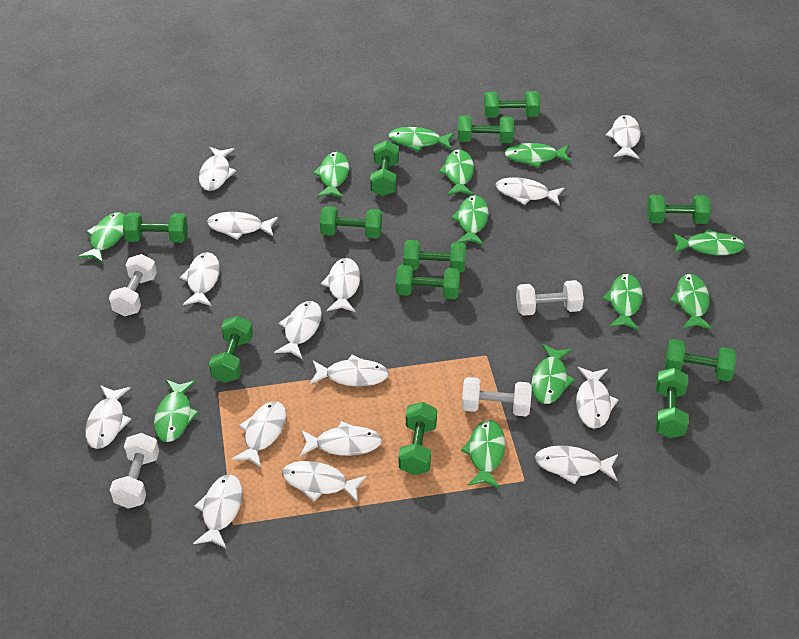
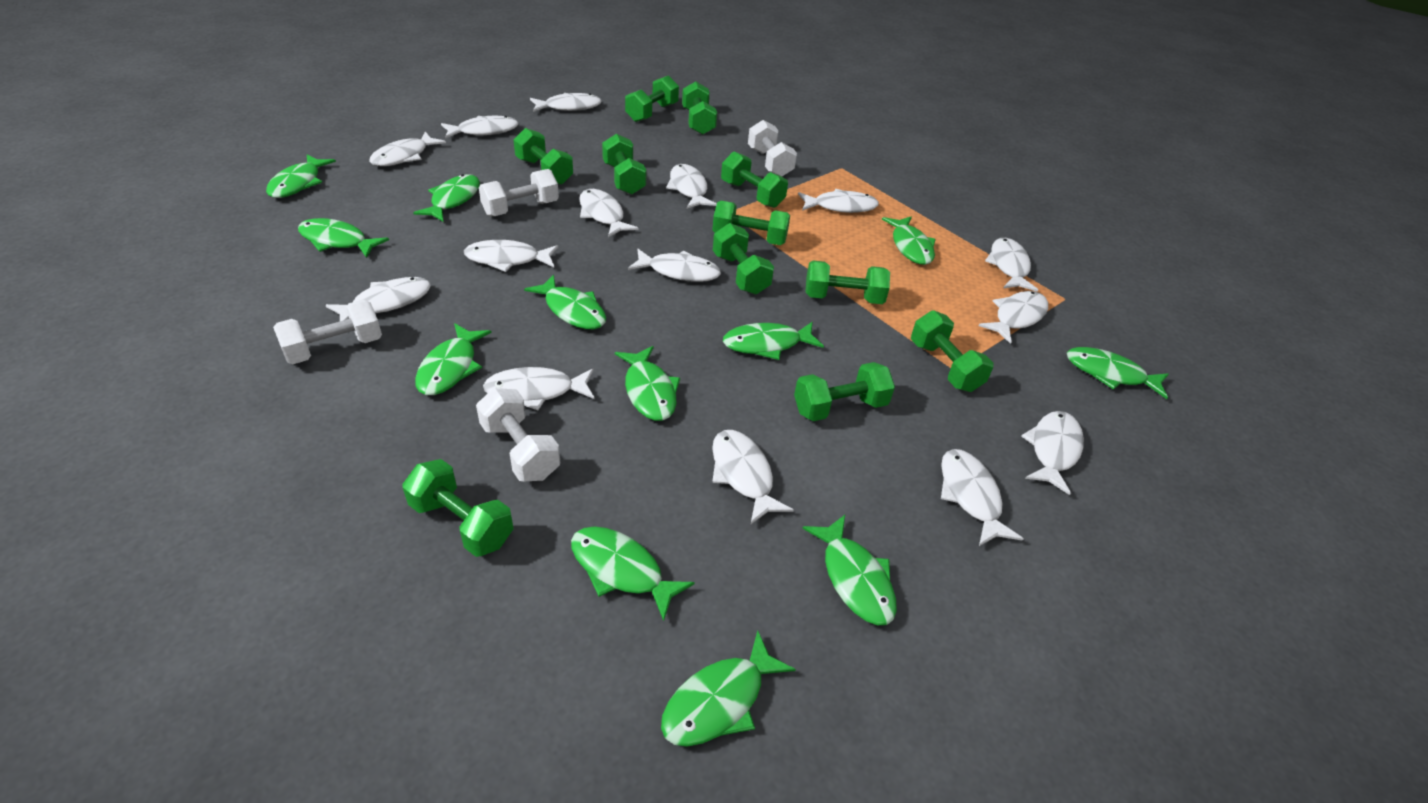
green dumbbell: 12 -> 11

